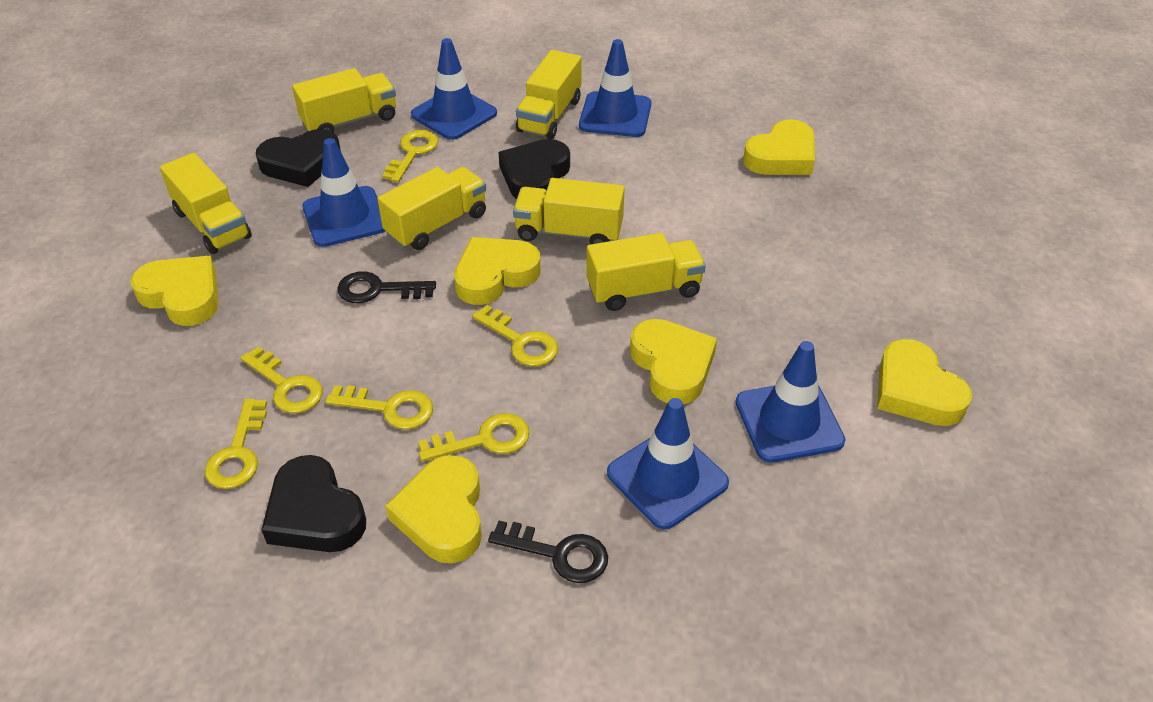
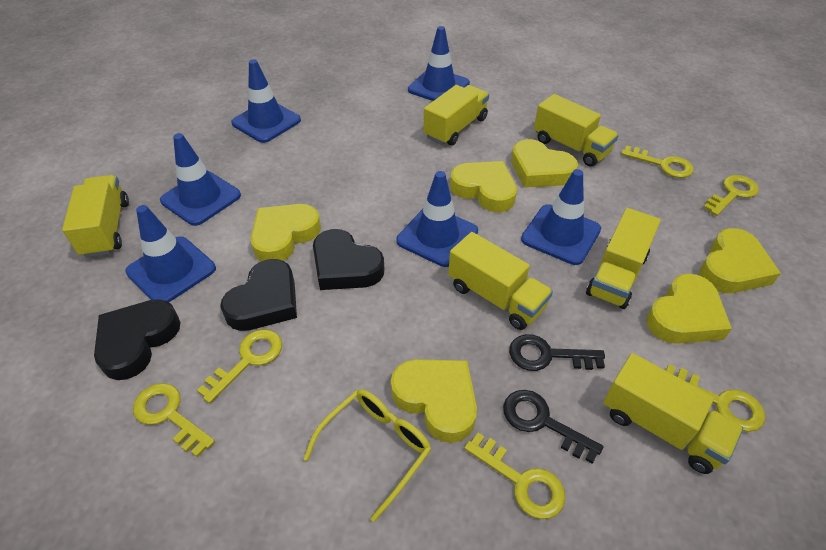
blue traffic cone: 5 -> 6
yellow glasses: 0 -> 1

